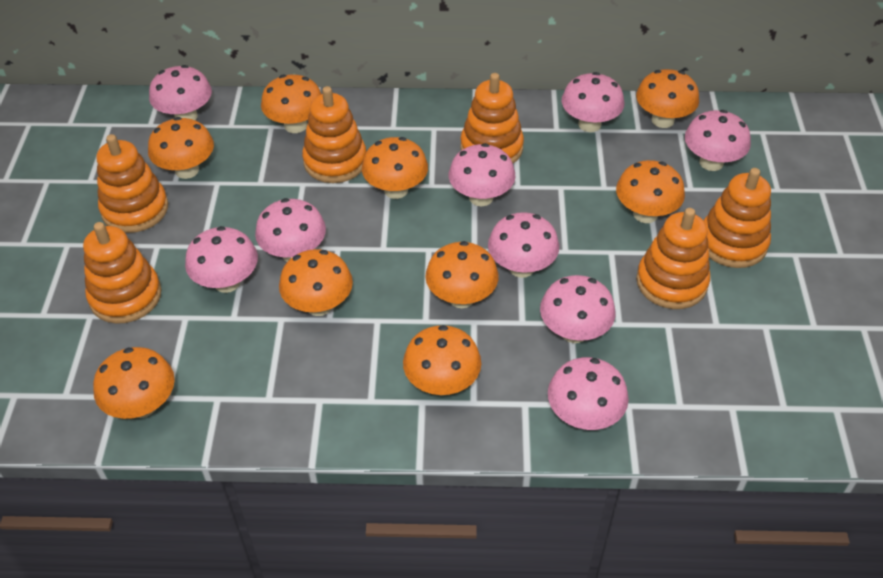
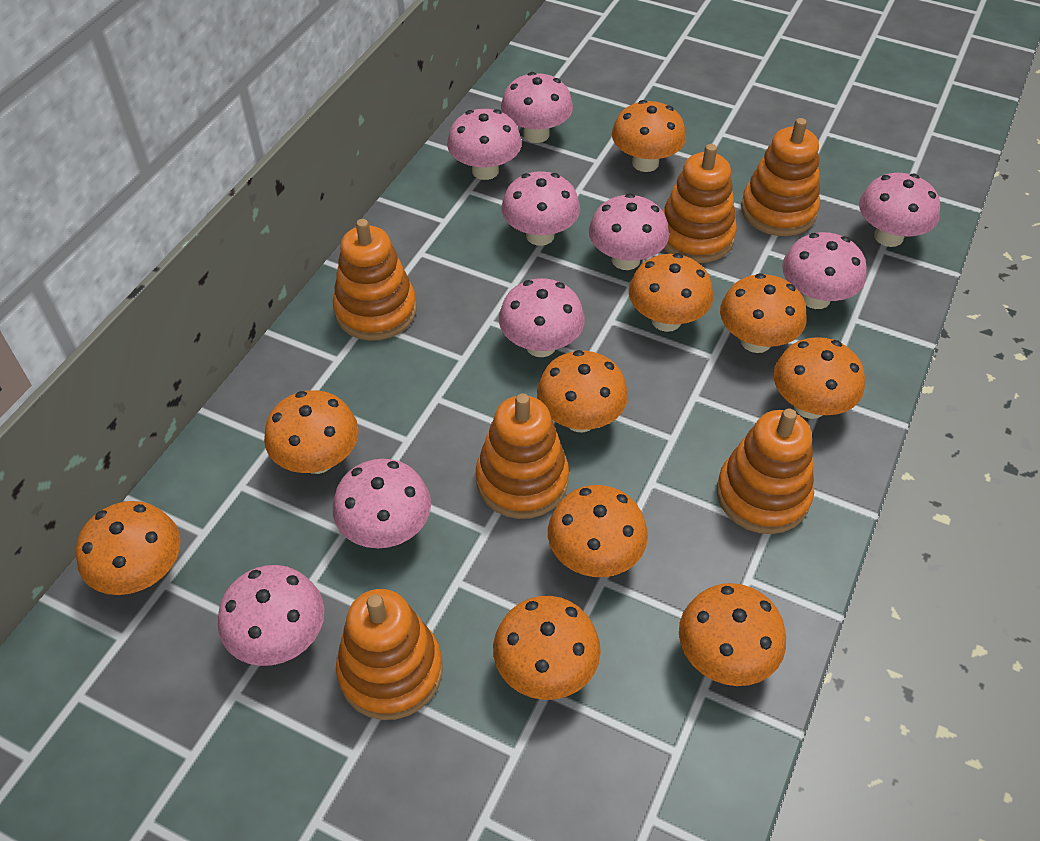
orange mushroom: 9 -> 10

